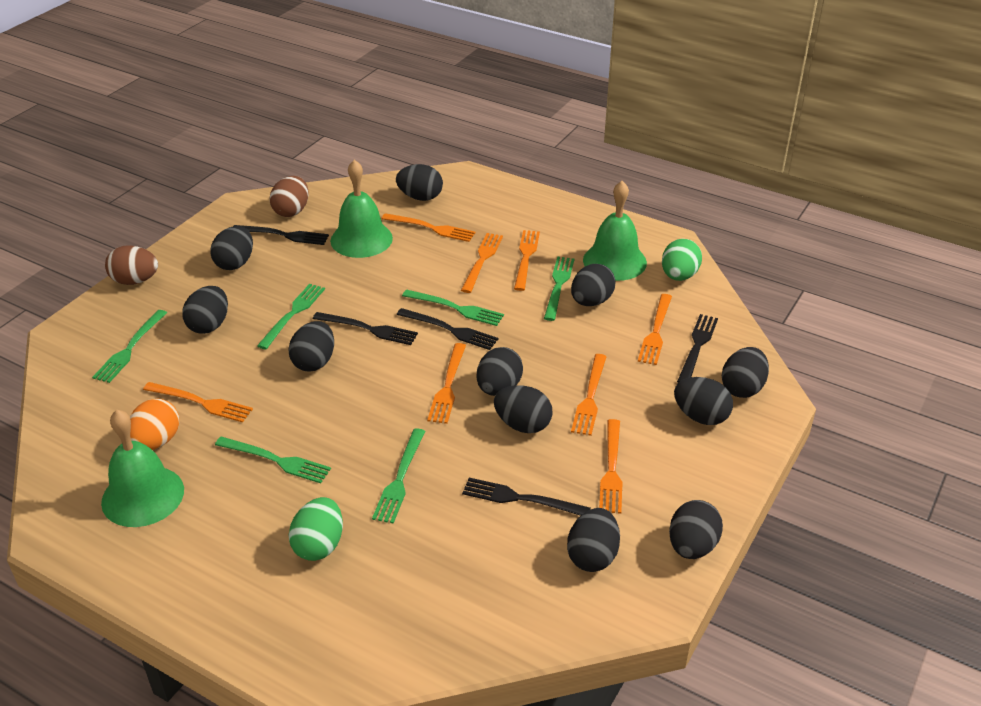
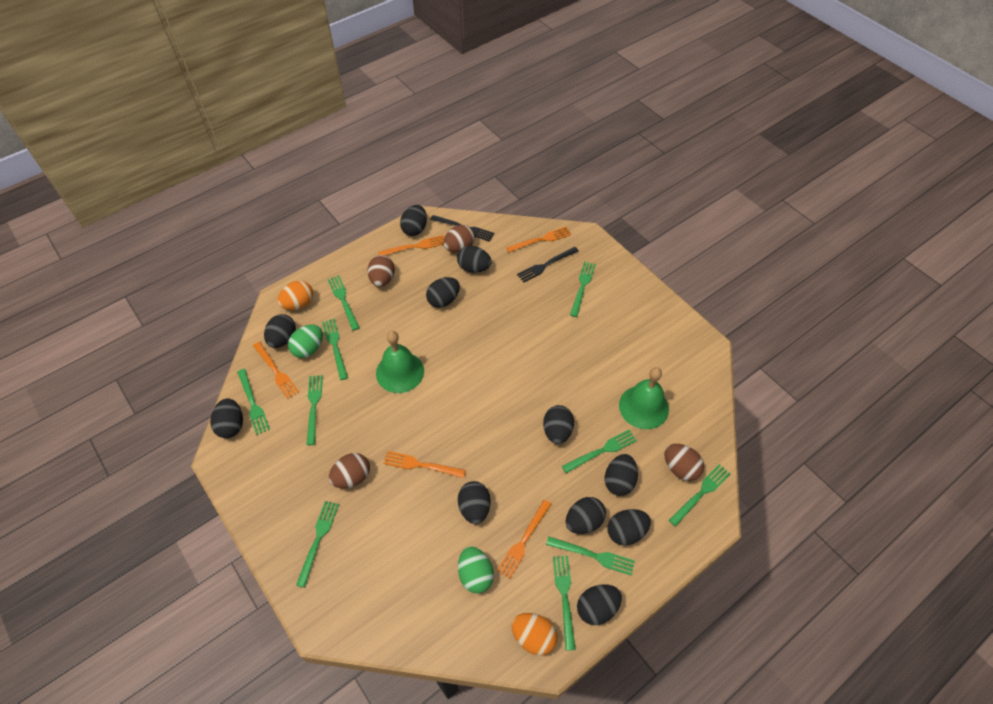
black fork: 5 -> 2
brown egg: 2 -> 4
green bell: 3 -> 2
green fork: 6 -> 10
orange egg: 1 -> 2
orange fork: 8 -> 5

